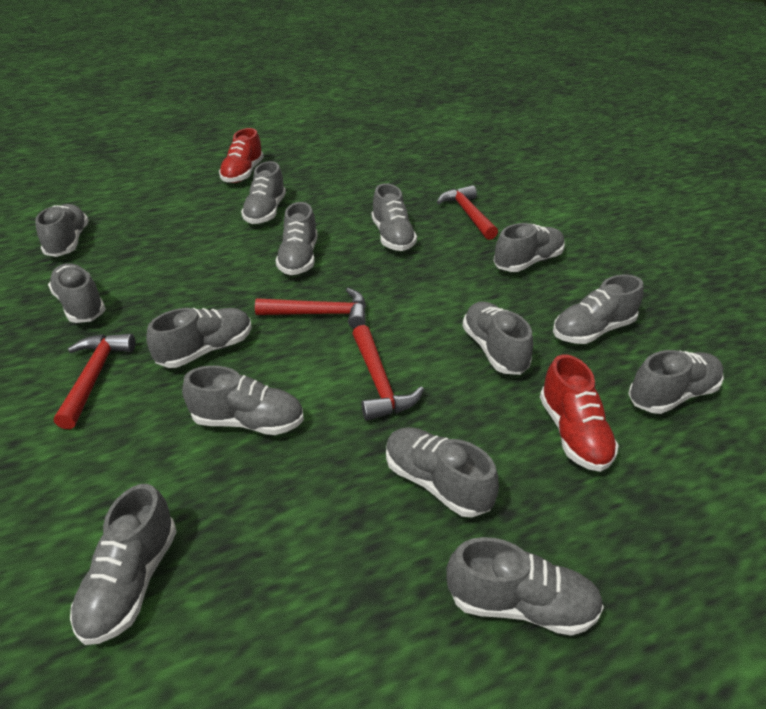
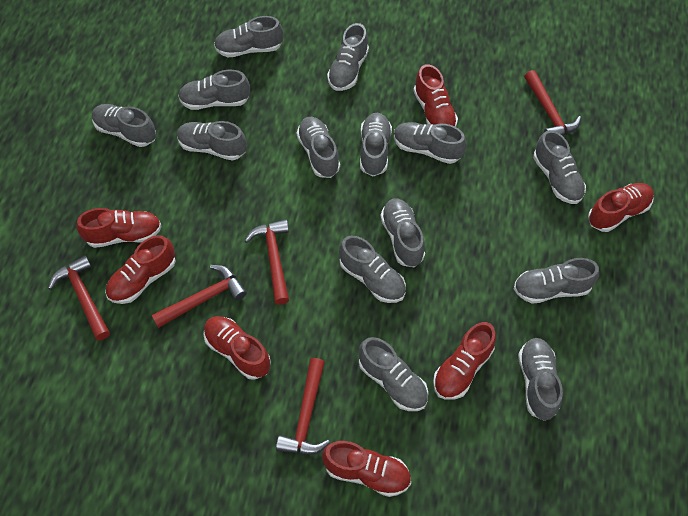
red hammer: 4 -> 5
red shoe: 2 -> 7

